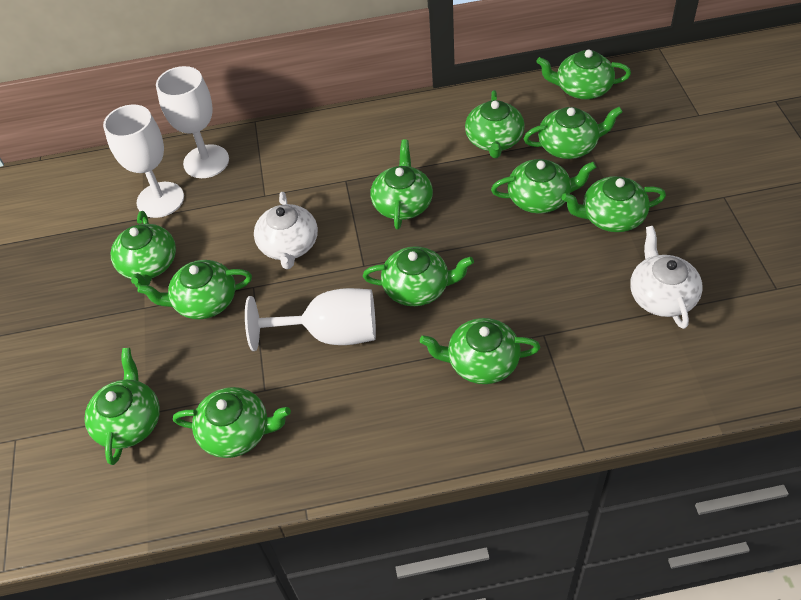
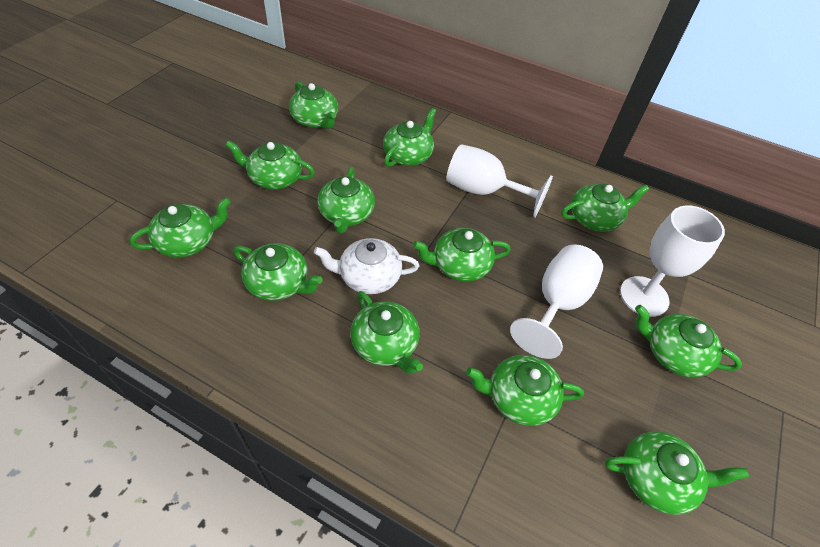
white teapot: 2 -> 1

